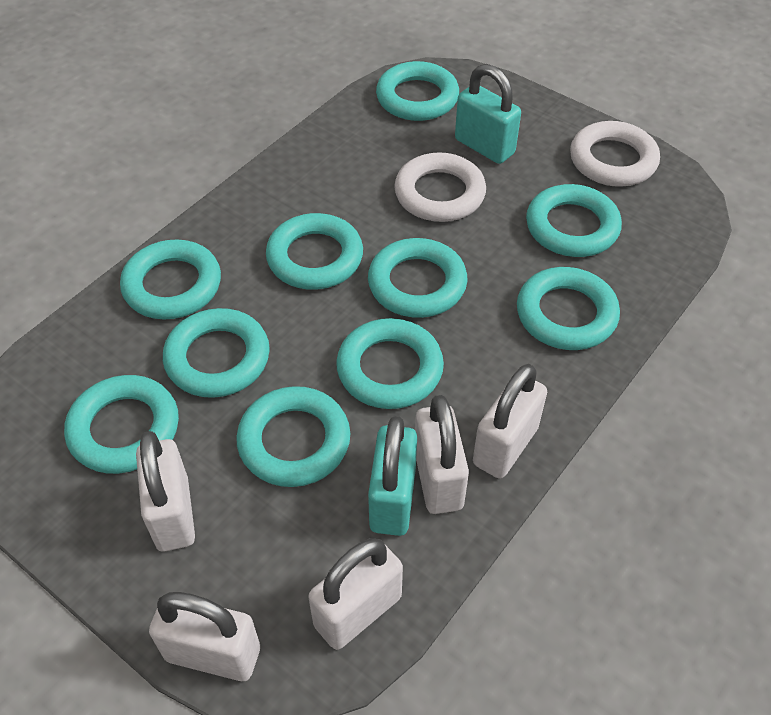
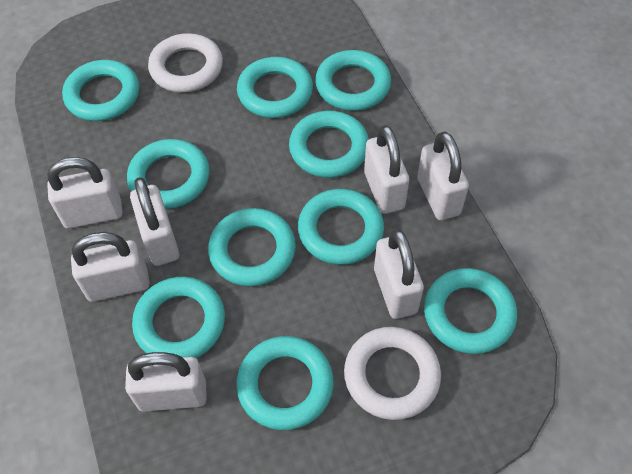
turquoise padlock: 2 -> 0
white padlock: 5 -> 7

